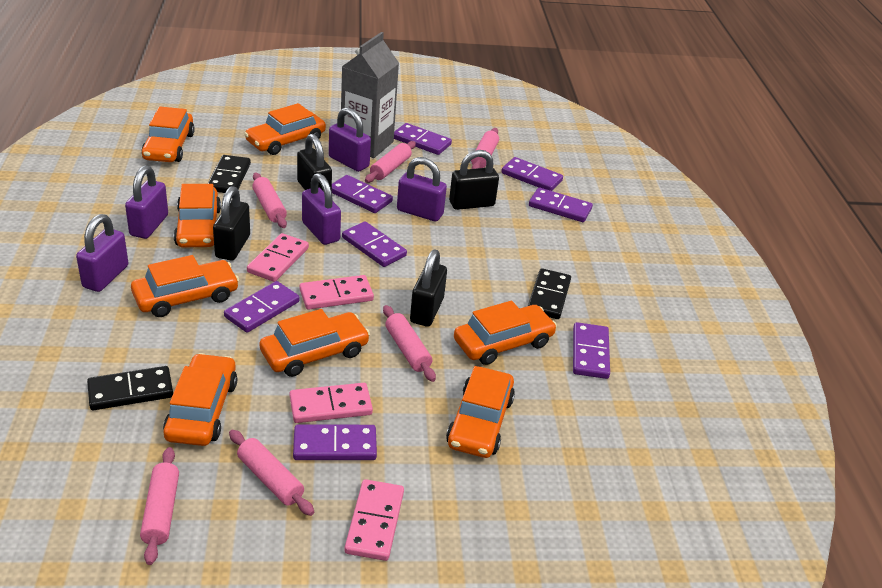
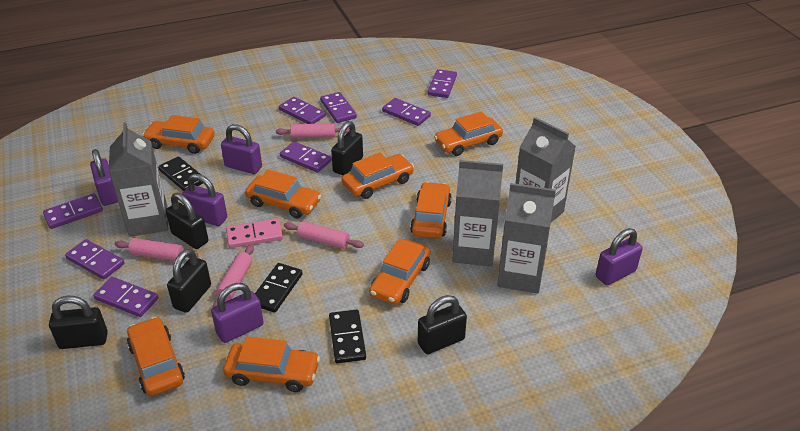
black padlock: 4 -> 5
grey carton: 1 -> 4
pink domino: 4 -> 1
pink rolling pin: 6 -> 4

